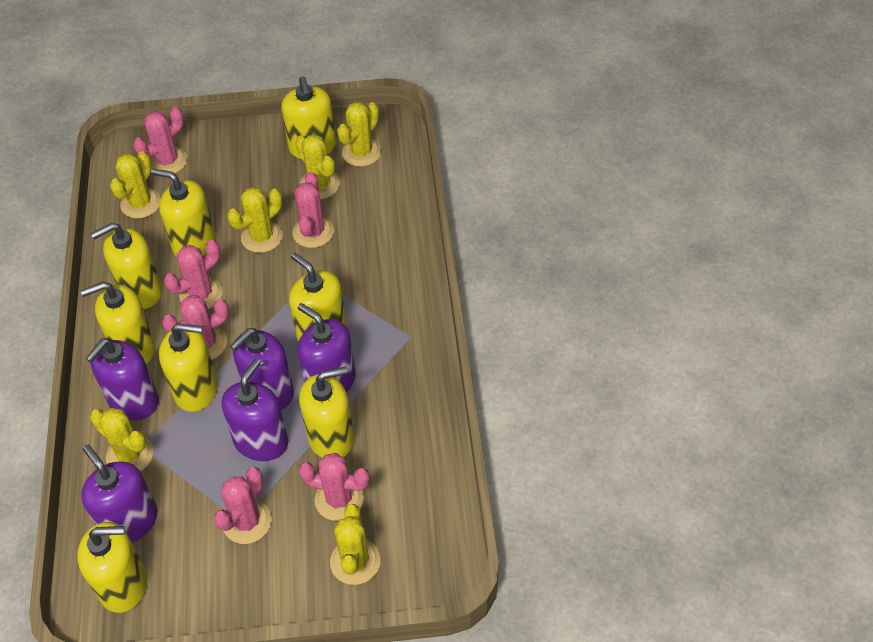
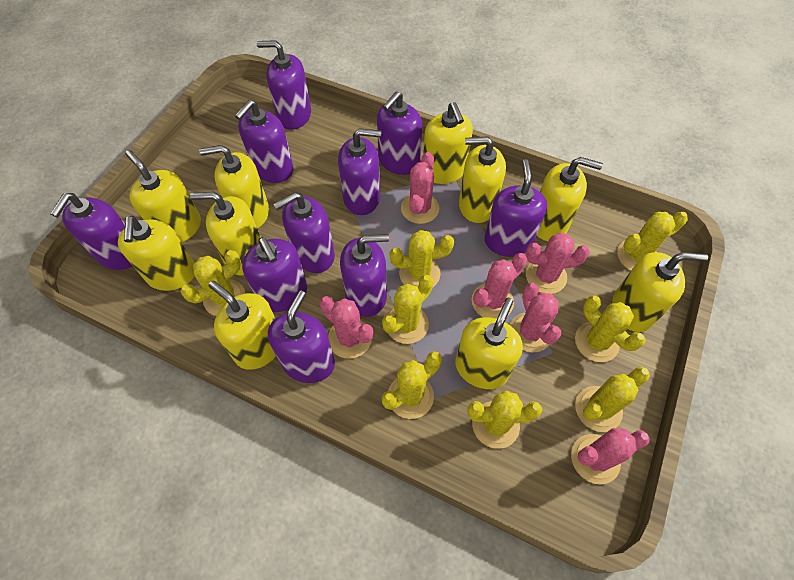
purple soap dispenser: 5 -> 10
yellow cactus: 6 -> 8
yellow soap dispenser: 8 -> 10

